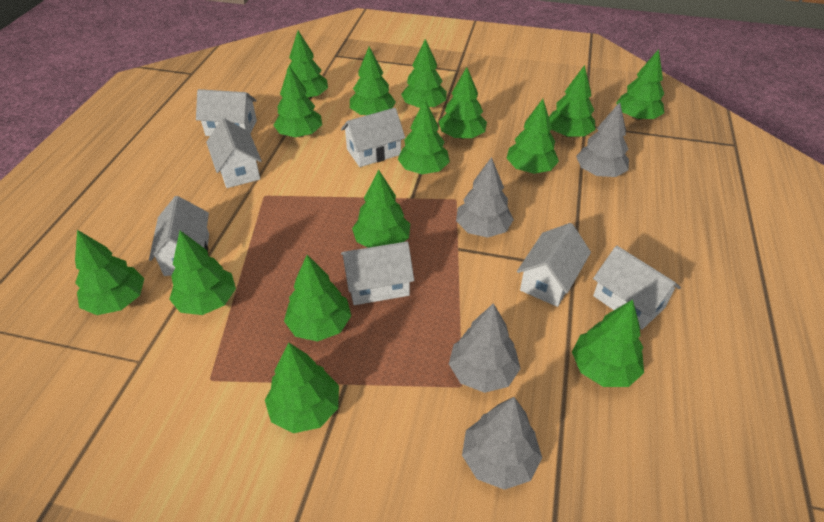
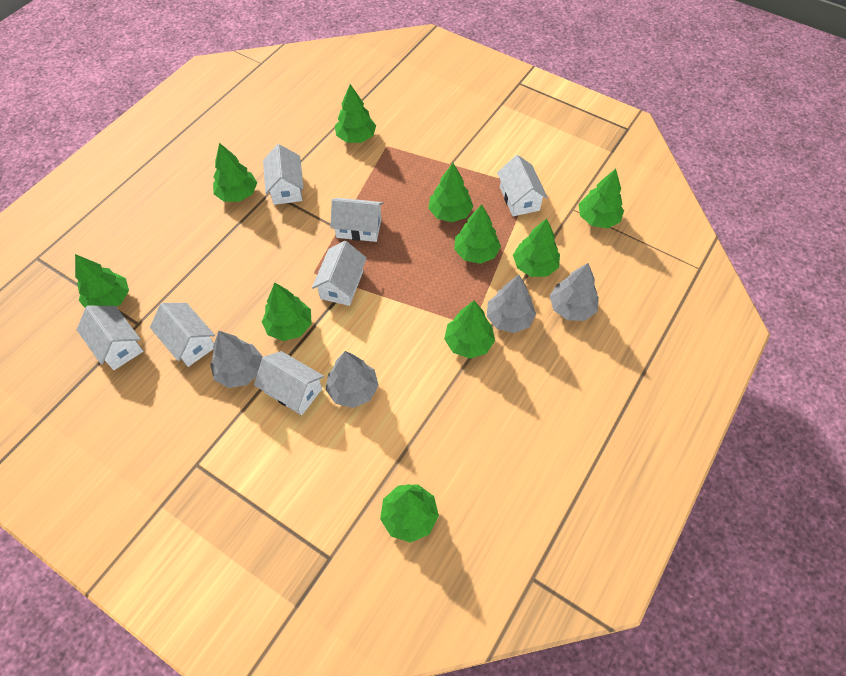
green tree: 15 -> 10

